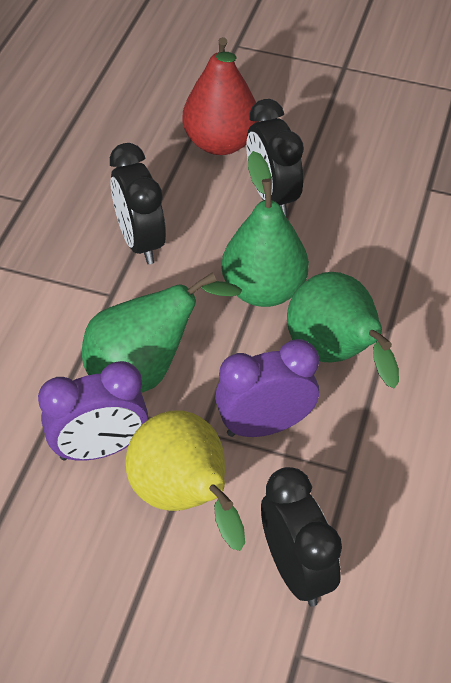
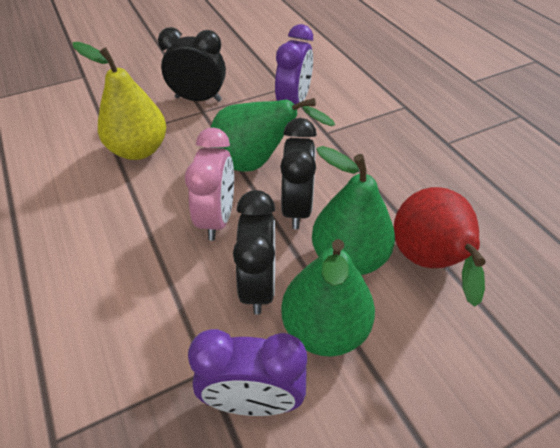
pink clock: 0 -> 1

